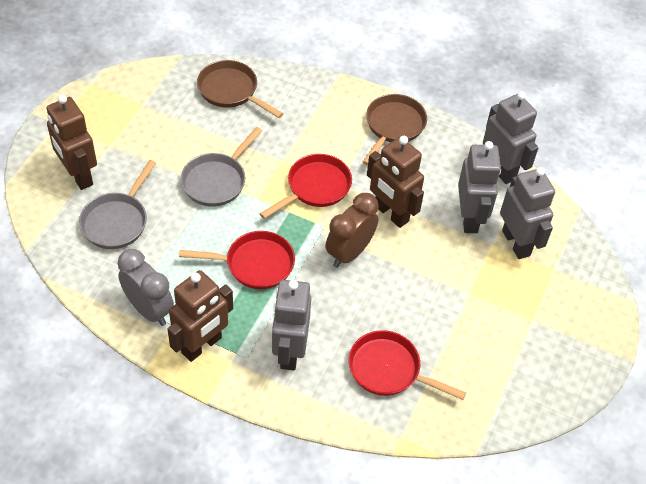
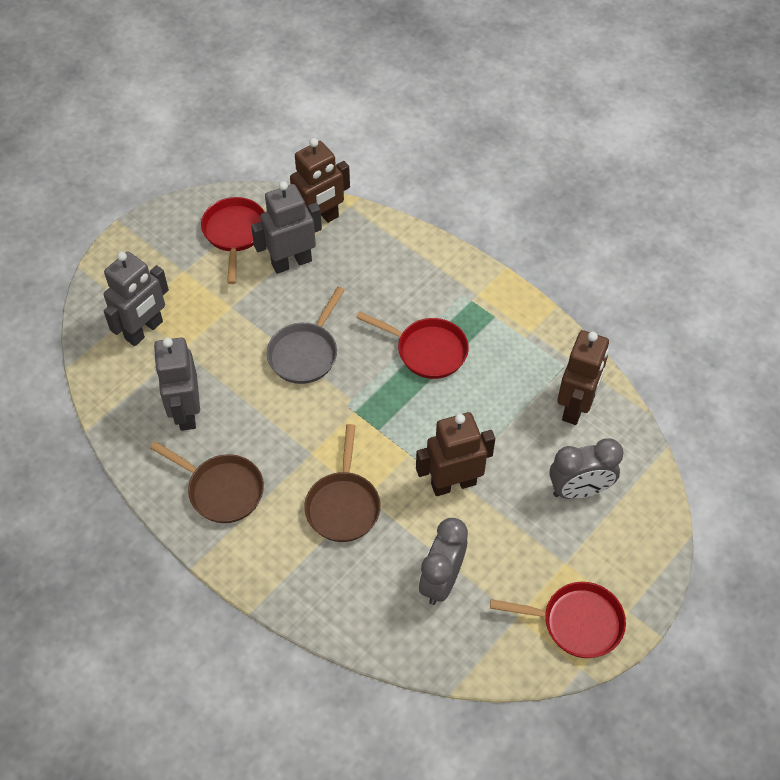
brown clock: 1 -> 0
grey clock: 1 -> 2
grey pan: 2 -> 1
grey robot: 4 -> 3

